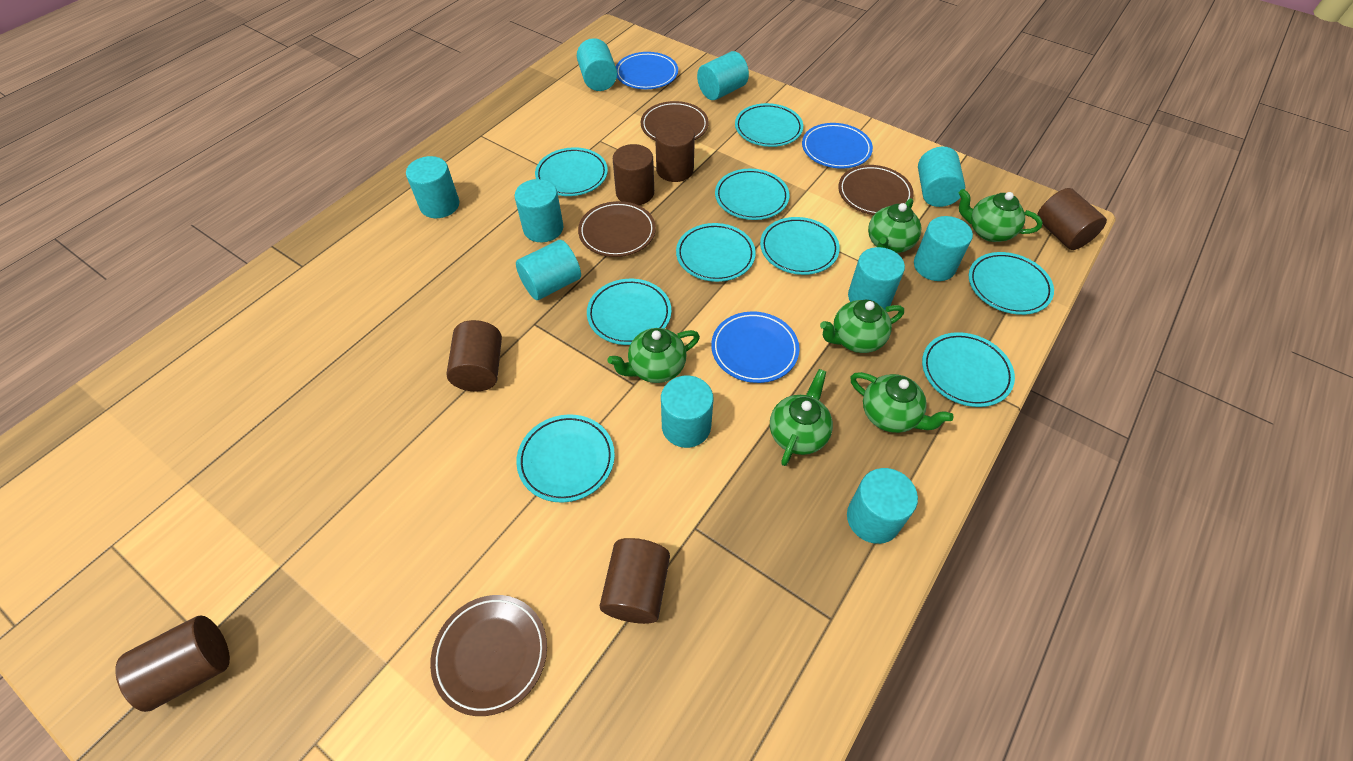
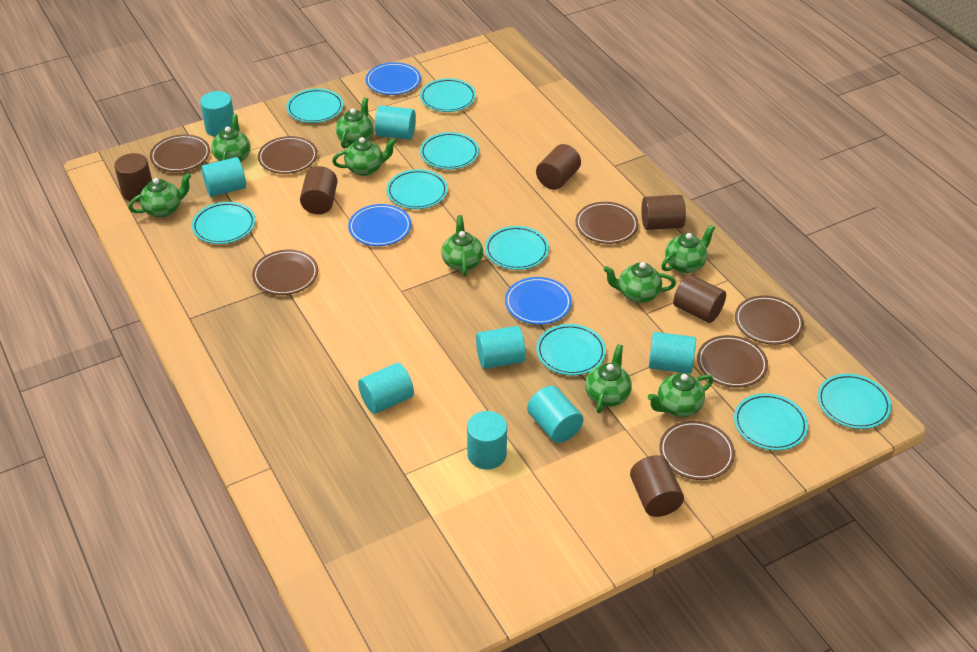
brown plate: 4 -> 7
green teapot: 6 -> 9
turquoise cylinder: 10 -> 8

